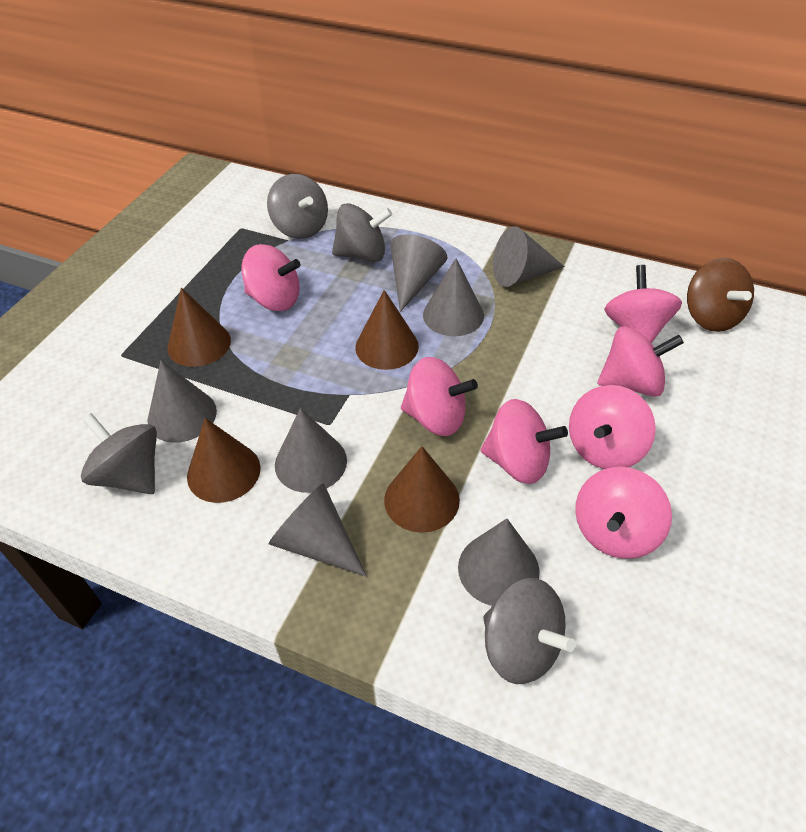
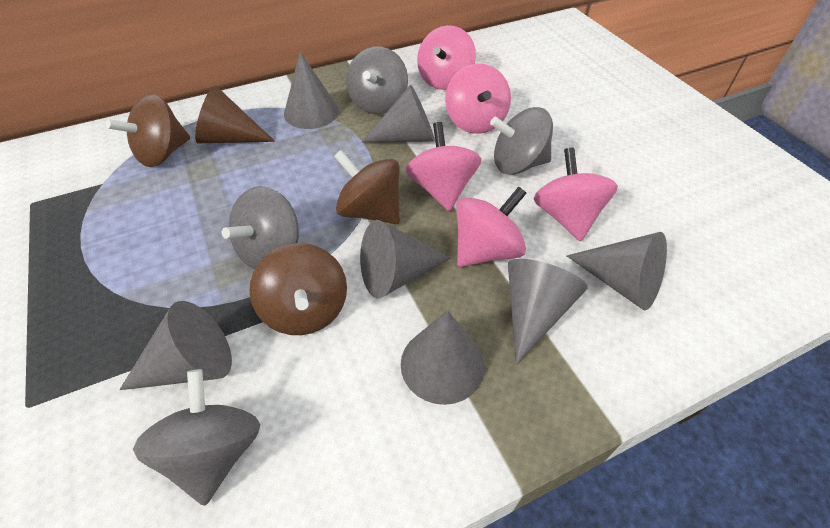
brown cone: 4 -> 1
brown spinning top: 1 -> 3
pink spinning top: 7 -> 5

